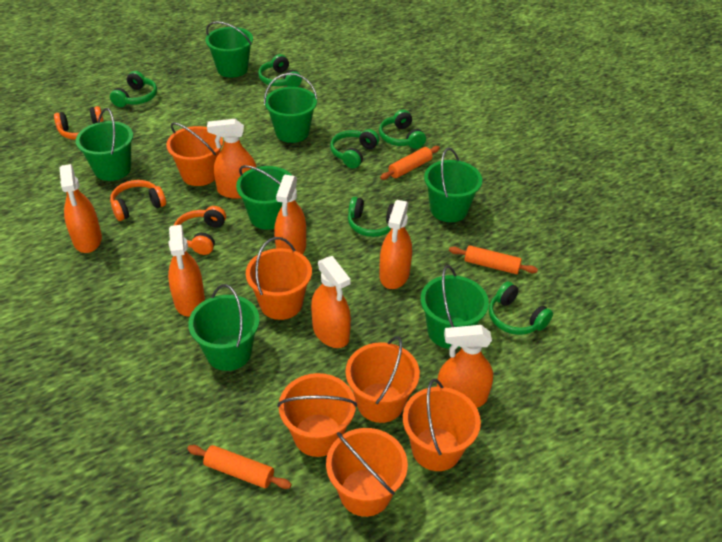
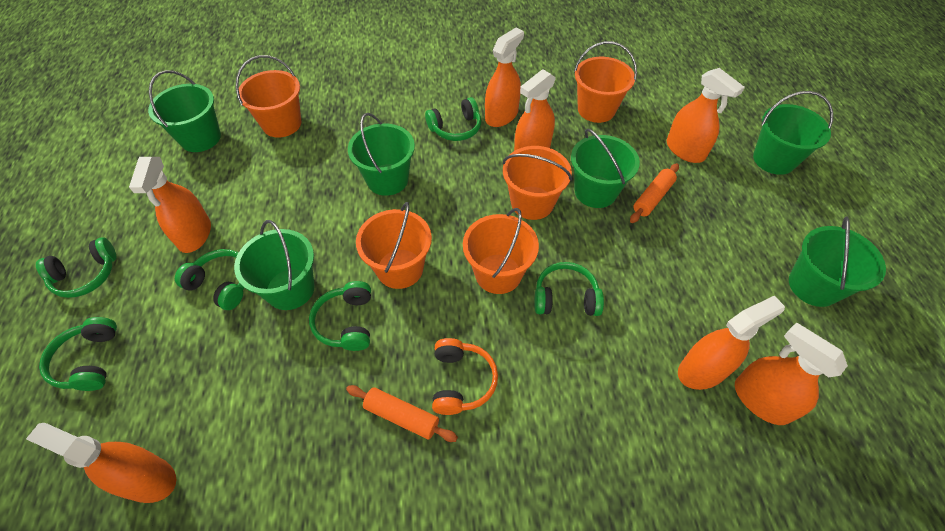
green bucket: 7 -> 6
orange bucket: 6 -> 5
orange headphones: 3 -> 1
orange rolling pin: 3 -> 2

